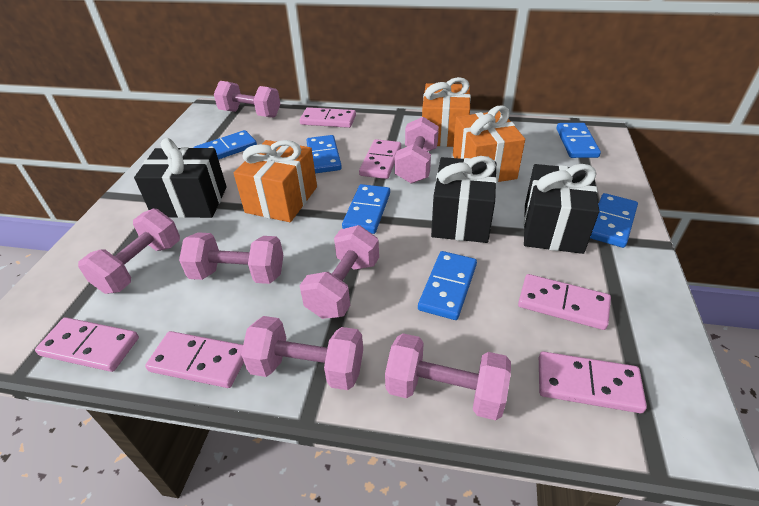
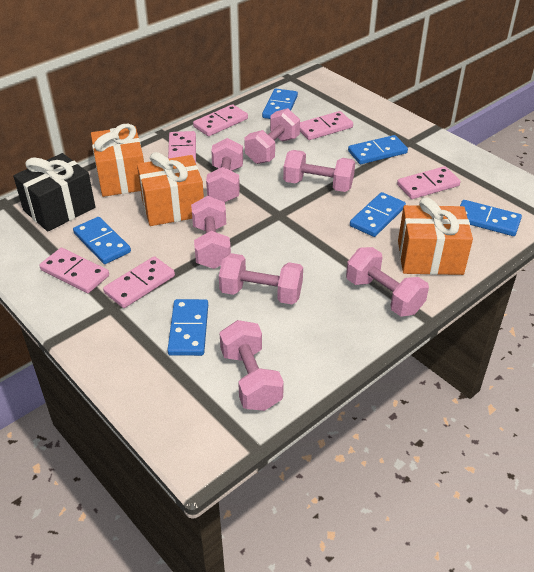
black gift: 3 -> 1

